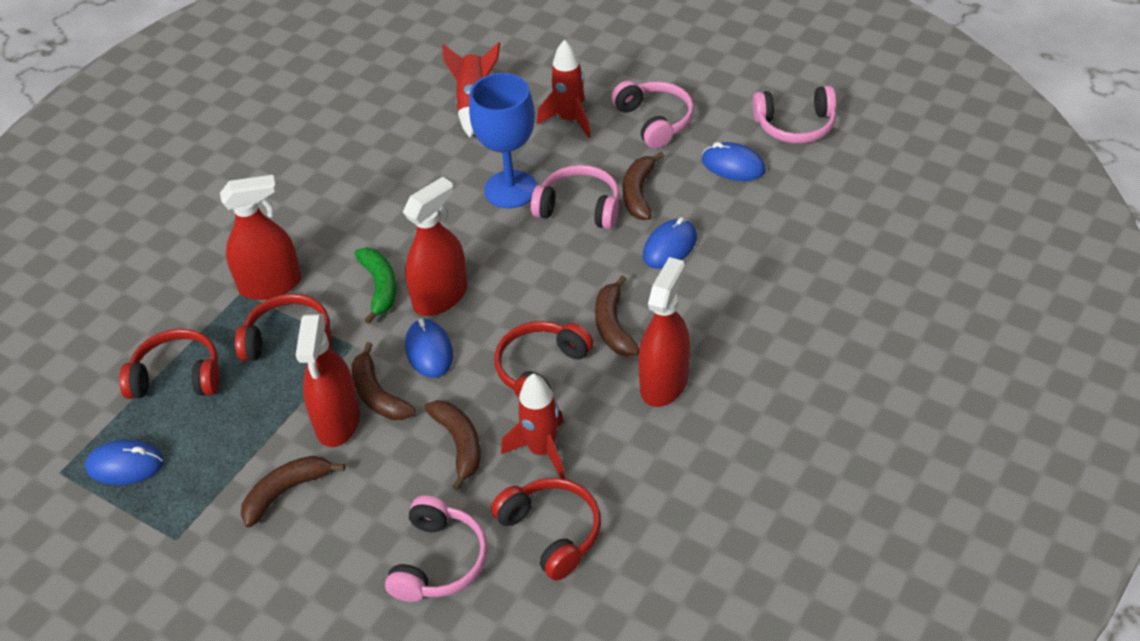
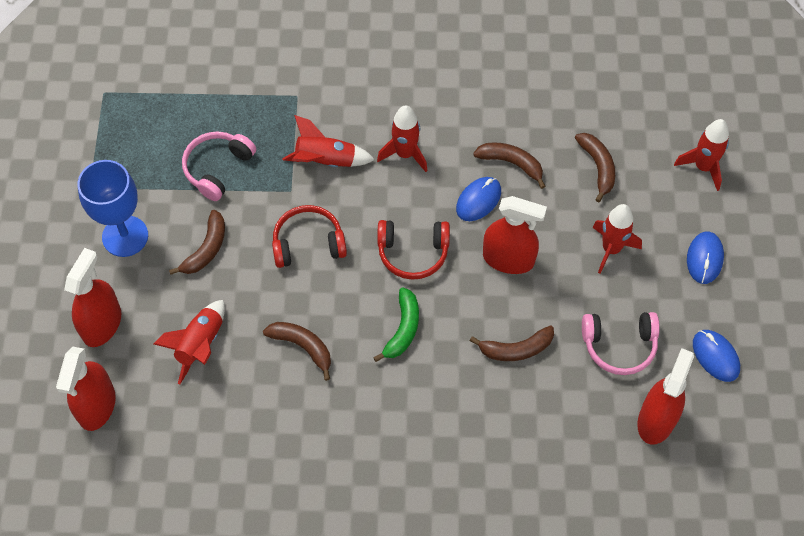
blue mouse: 4 -> 3
pink headphones: 4 -> 2
red headphones: 4 -> 2
red rocket: 3 -> 5

